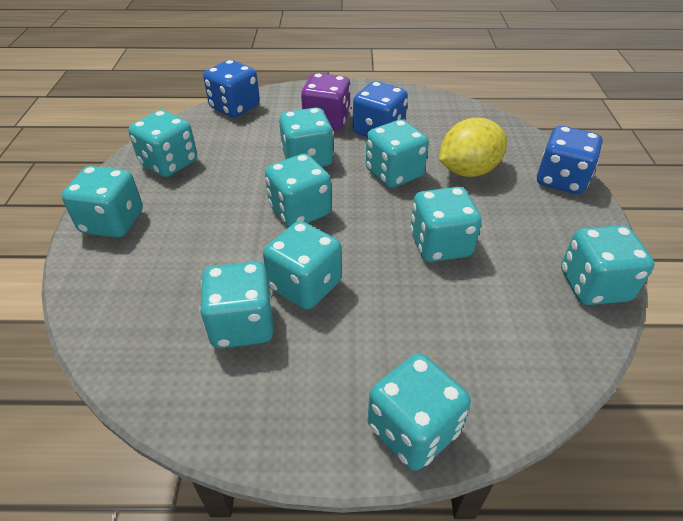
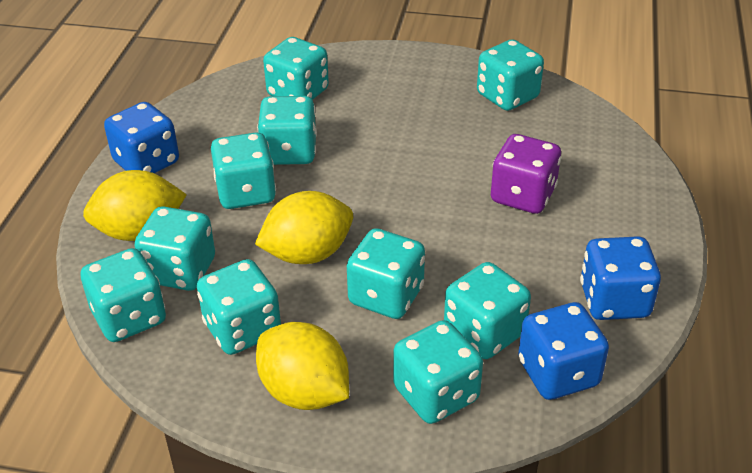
yellow lemon: 1 -> 3

